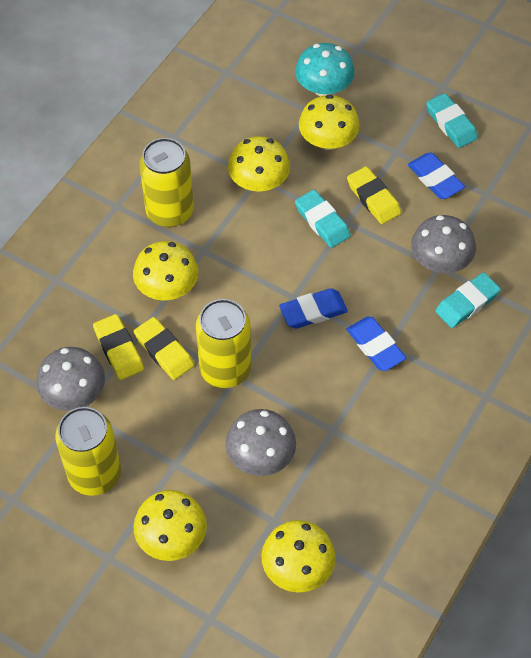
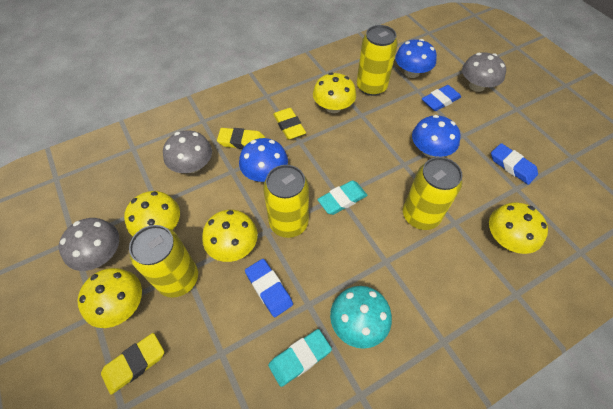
blue mushroom: 0 -> 3
turquoise eraser: 3 -> 2
yellow can: 3 -> 4

